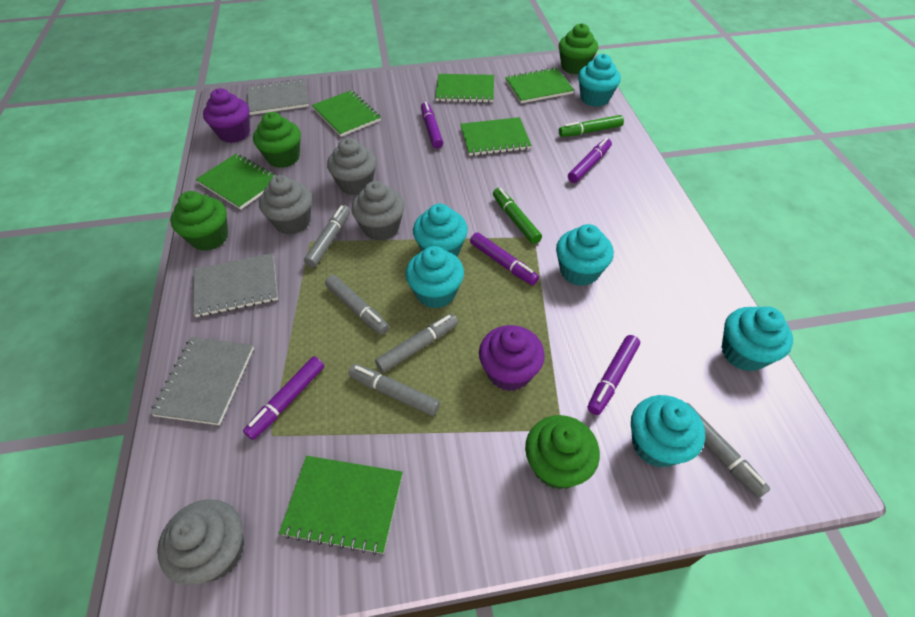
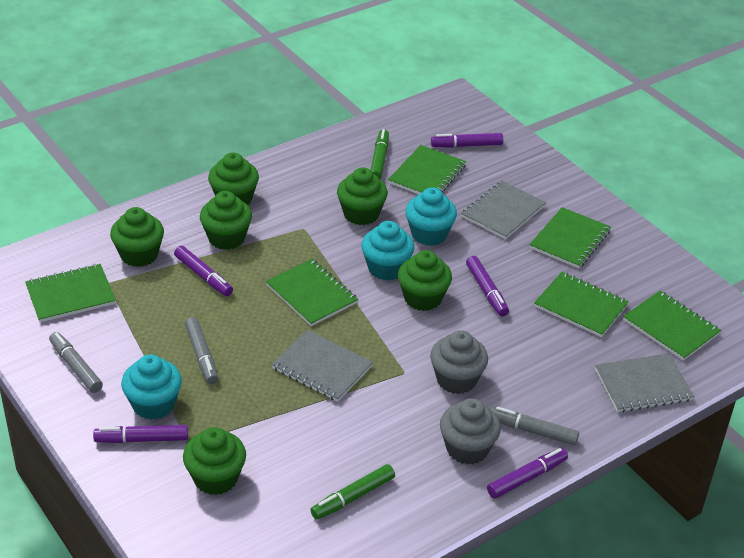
green cupcake: 4 -> 6
grey cupcake: 4 -> 2
grey marker: 5 -> 3
purple cupcake: 2 -> 0
turquoise cupcake: 6 -> 3

